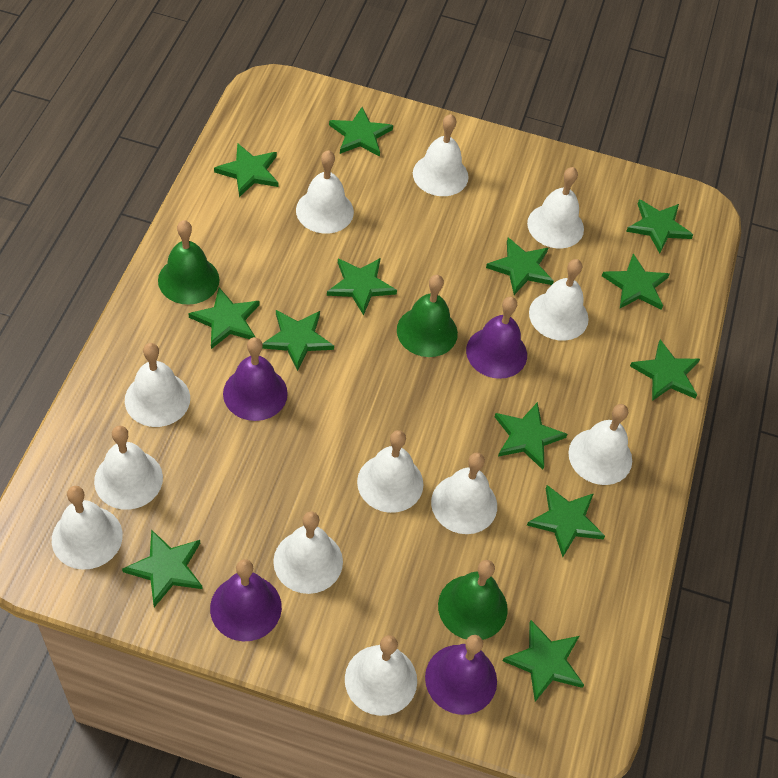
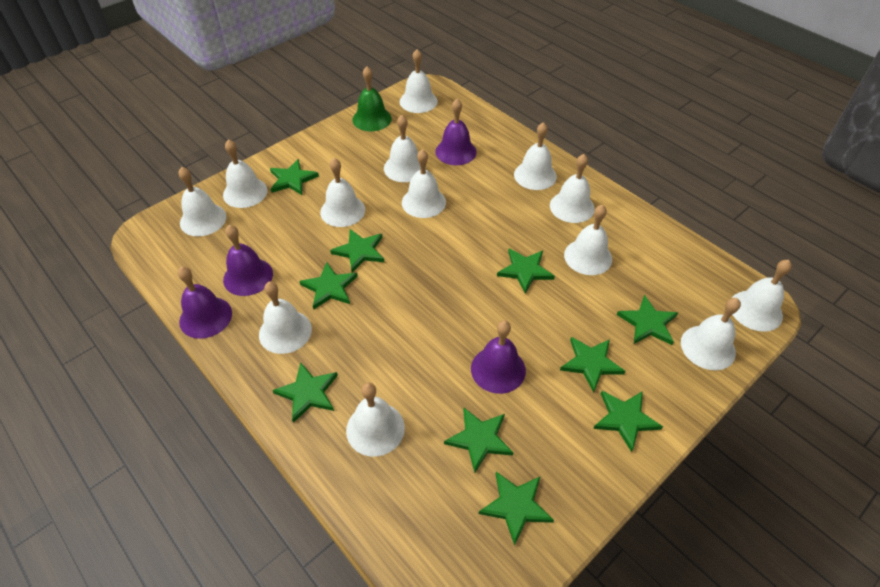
green bell: 3 -> 1
green star: 13 -> 10
white bell: 12 -> 13

